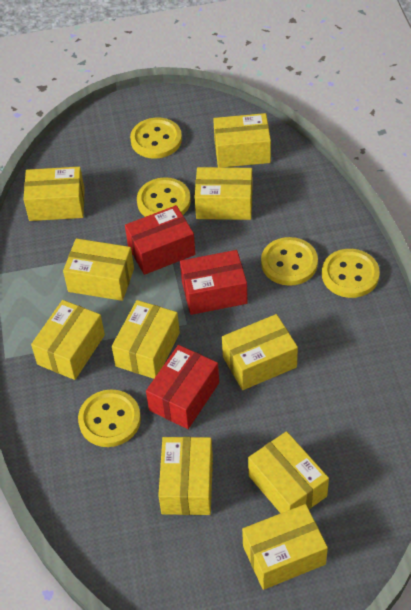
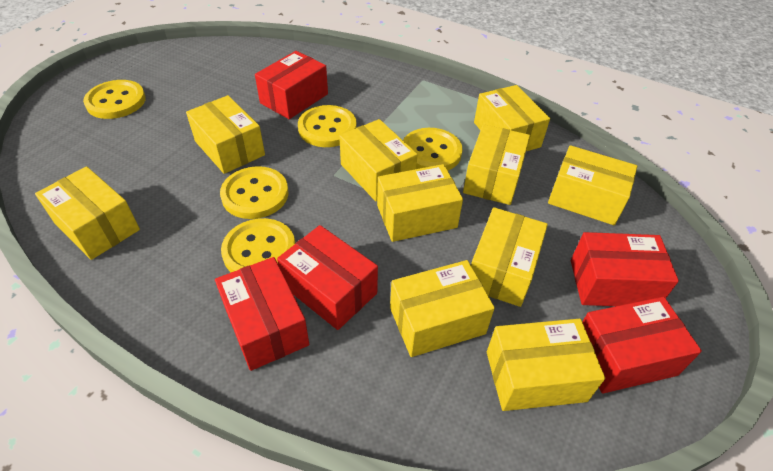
red box: 3 -> 5

